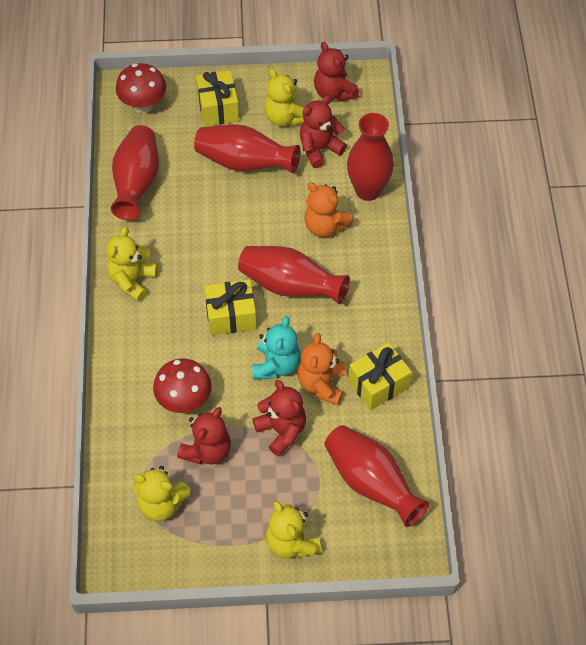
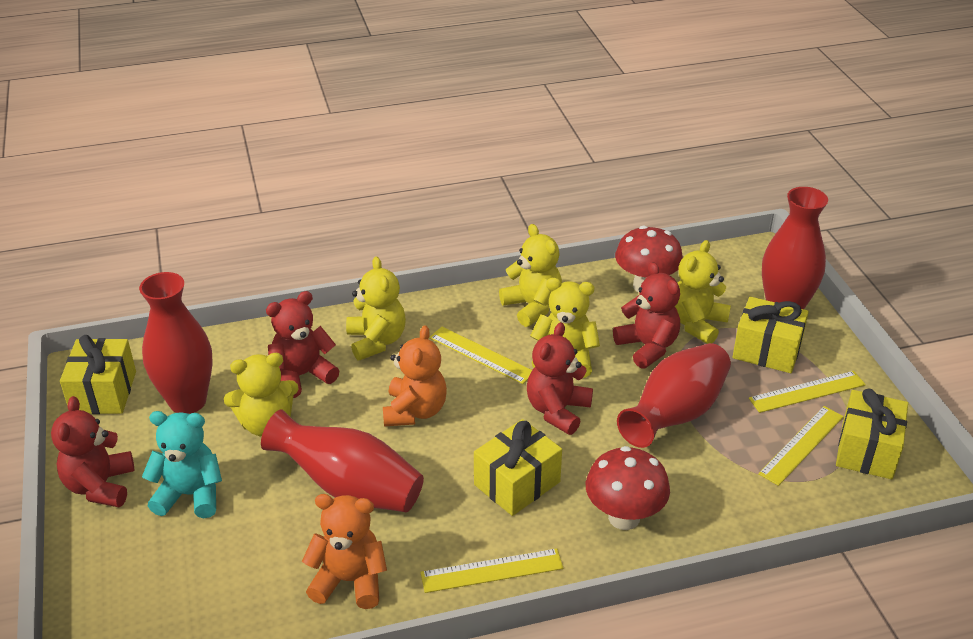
red vase: 5 -> 4
yellow gift: 3 -> 4
yellow ruler: 0 -> 4
yellow teddy bear: 4 -> 5

